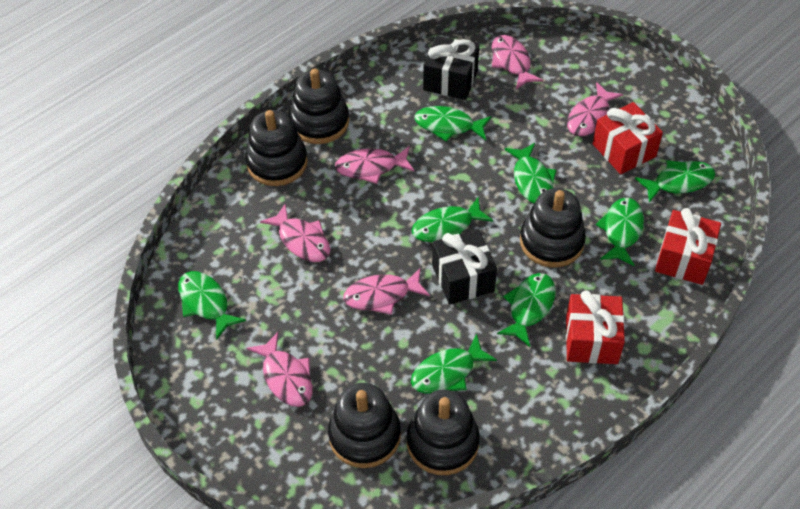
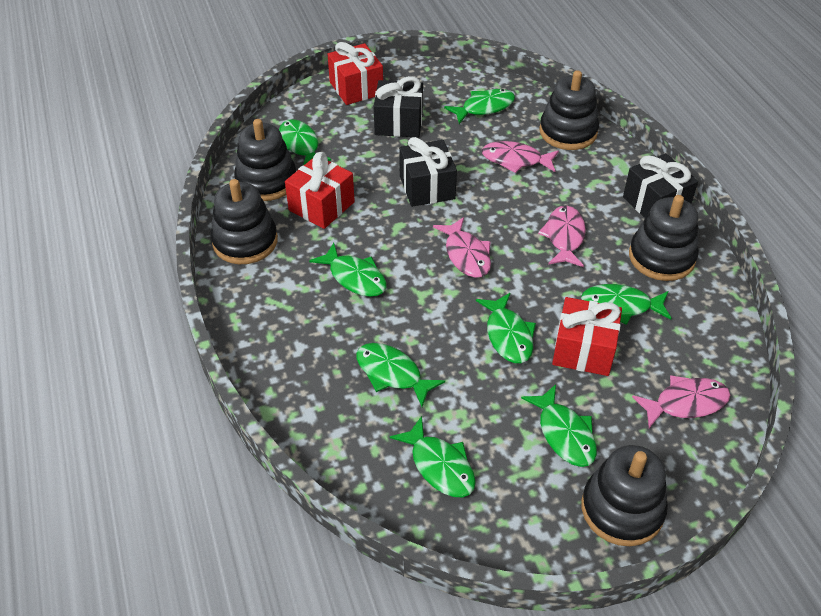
black gift: 2 -> 3
pink fish: 6 -> 4

